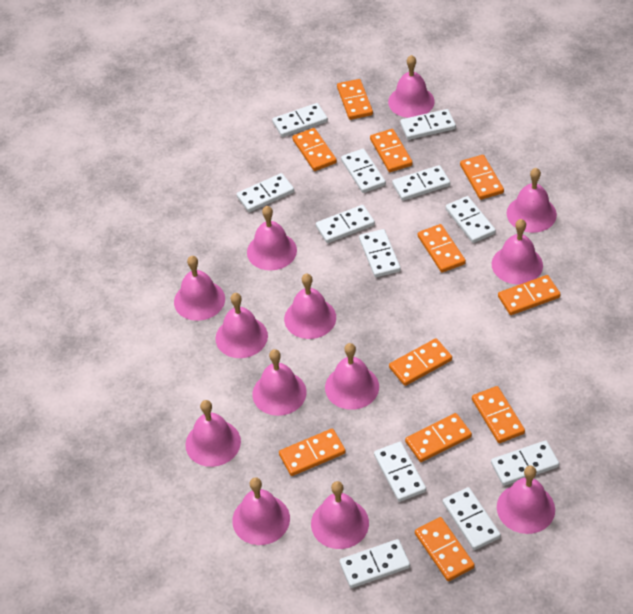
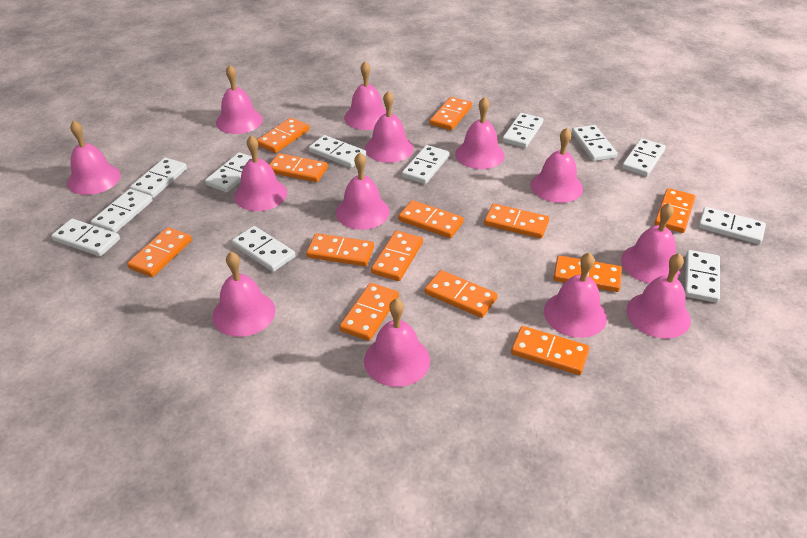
orange domino: 11 -> 13

